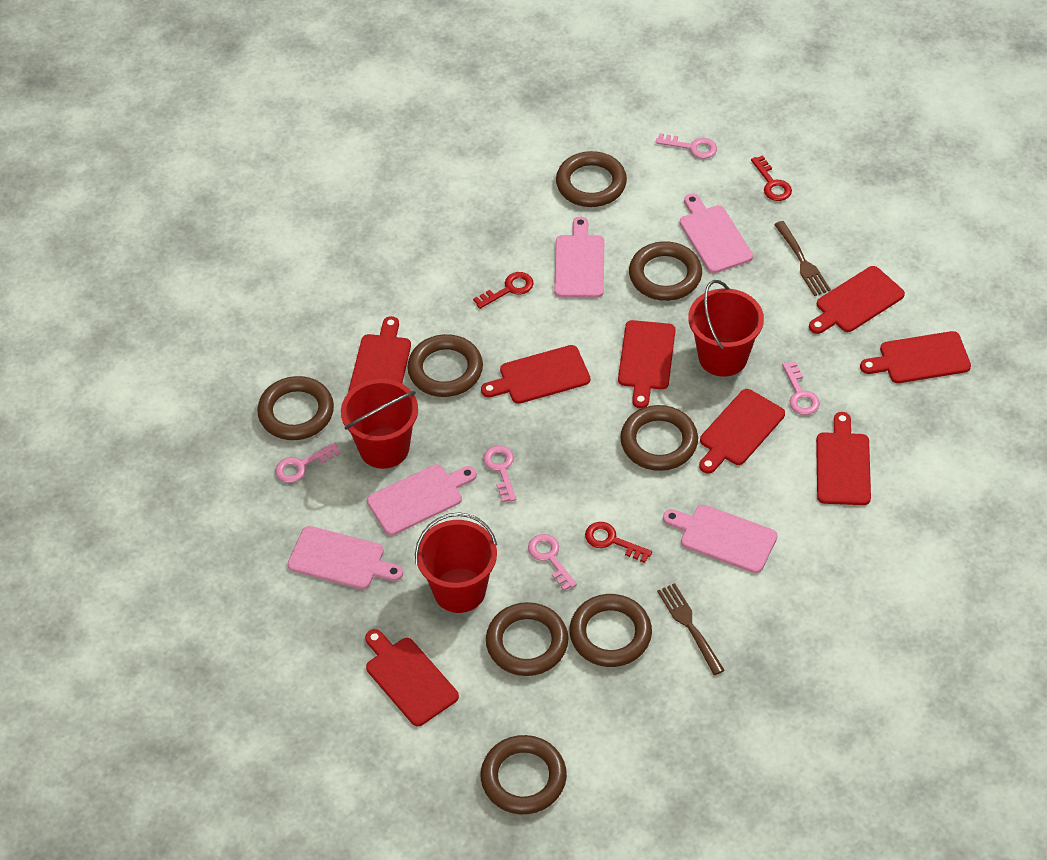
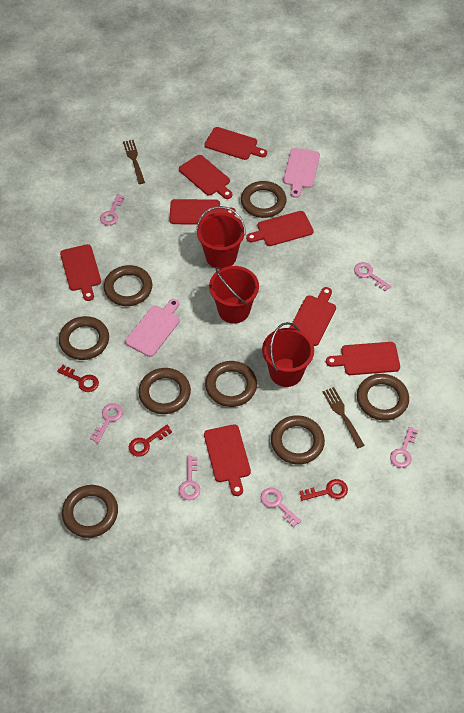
pink cutting board: 5 -> 2
pink key: 5 -> 6

